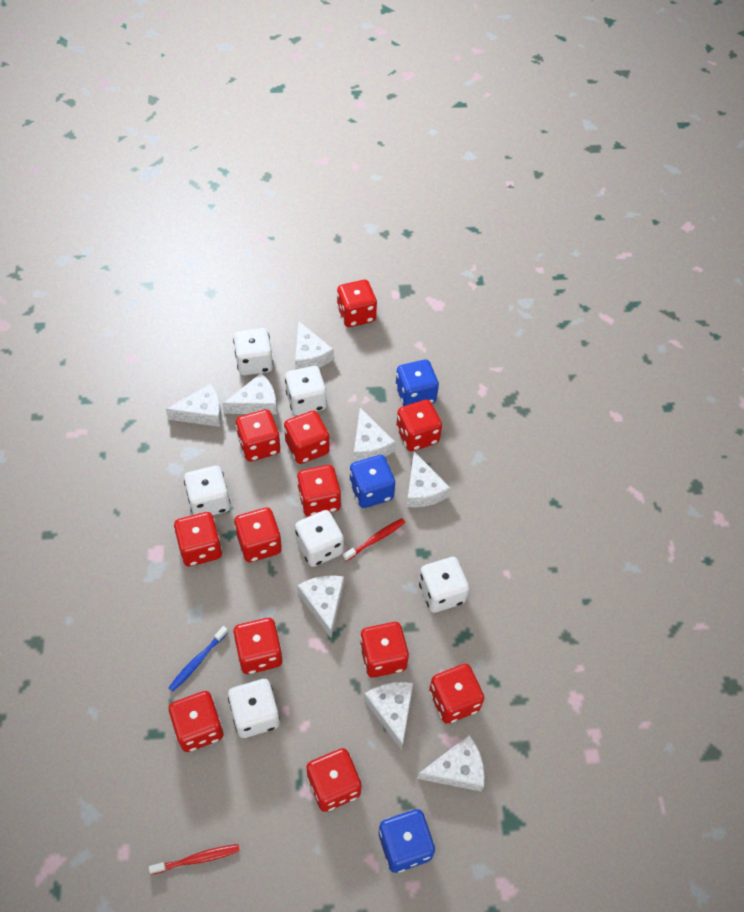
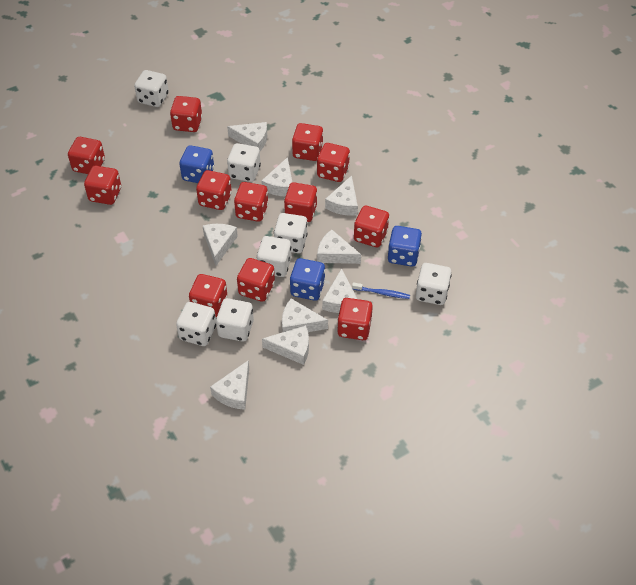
red toothbrush: 2 -> 0
white cheese: 8 -> 9
white dice: 6 -> 7

